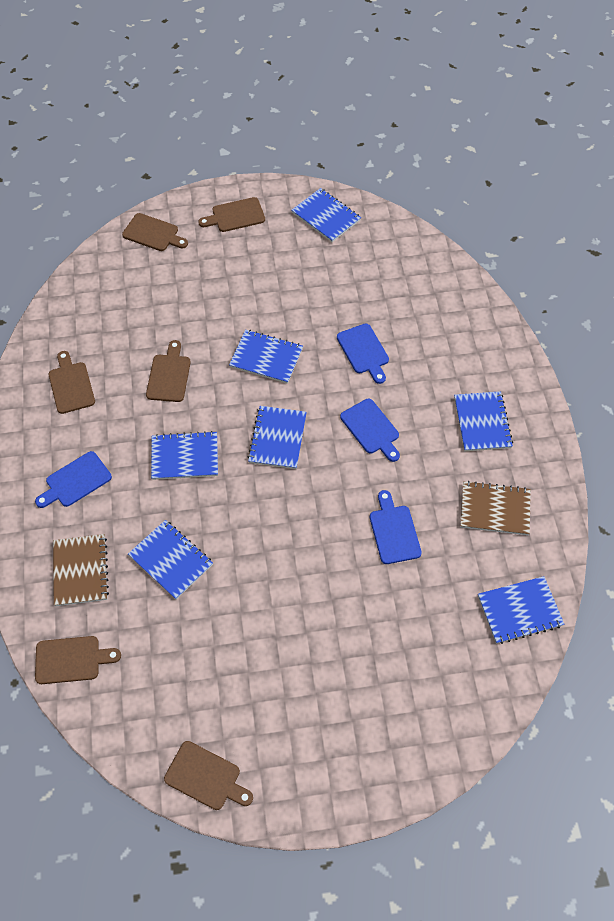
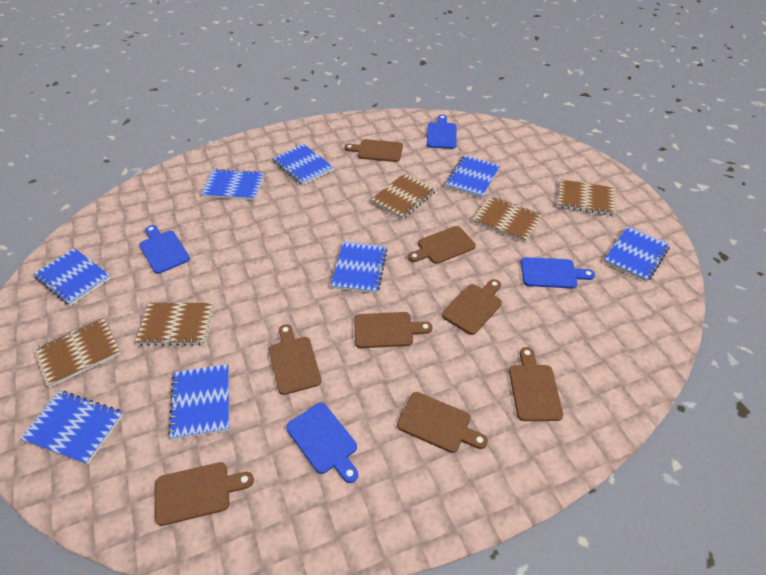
blue notebook: 7 -> 8
brown cutting board: 6 -> 8
brown notebook: 2 -> 5

